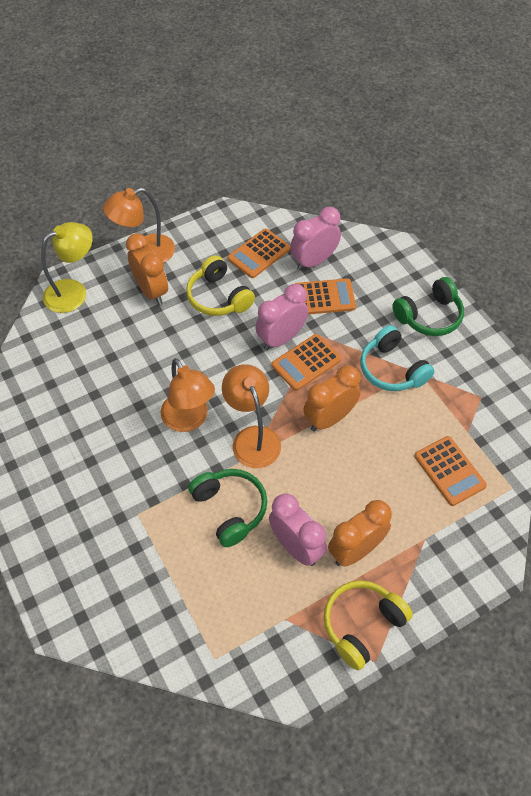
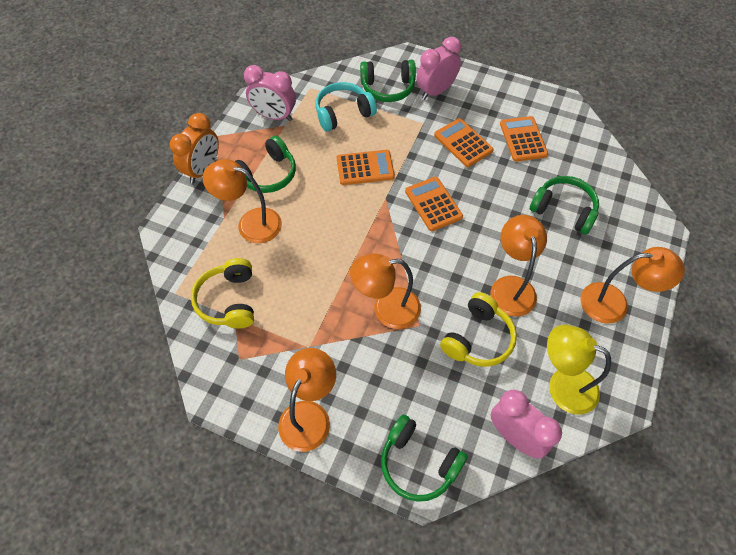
green headphones: 2 -> 4
orange clock: 3 -> 1
orange lamp: 3 -> 5

